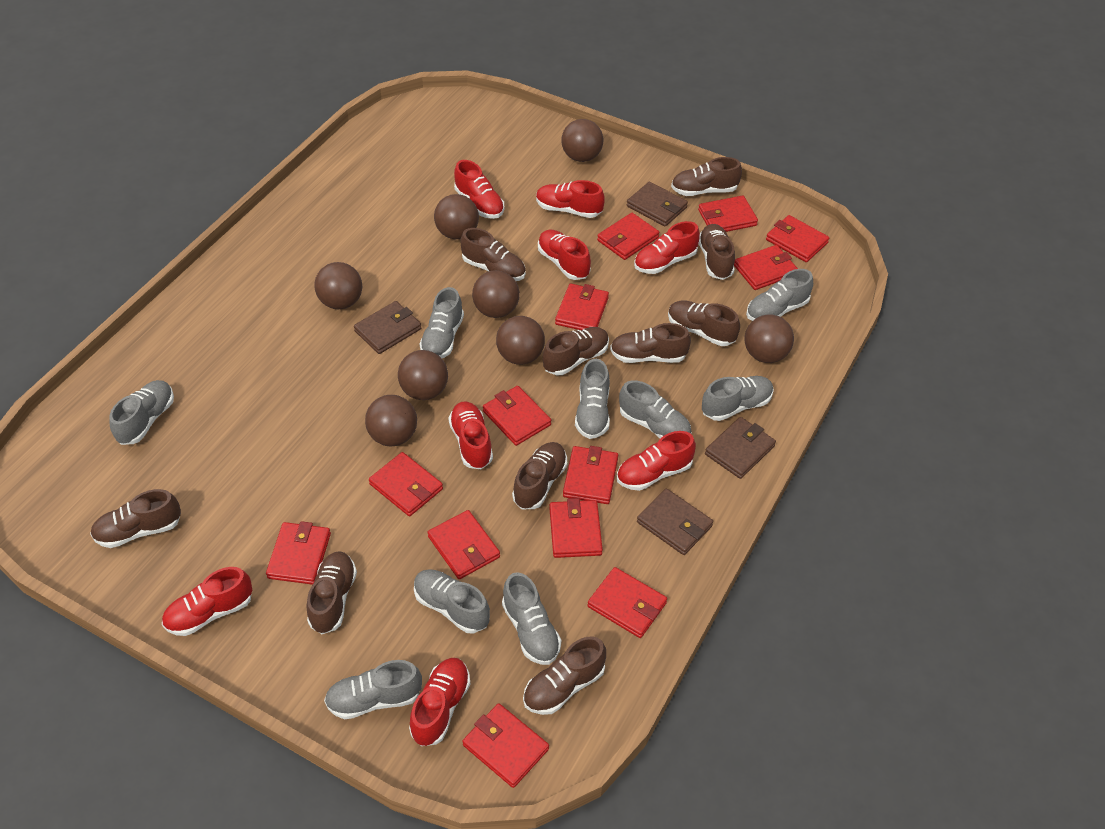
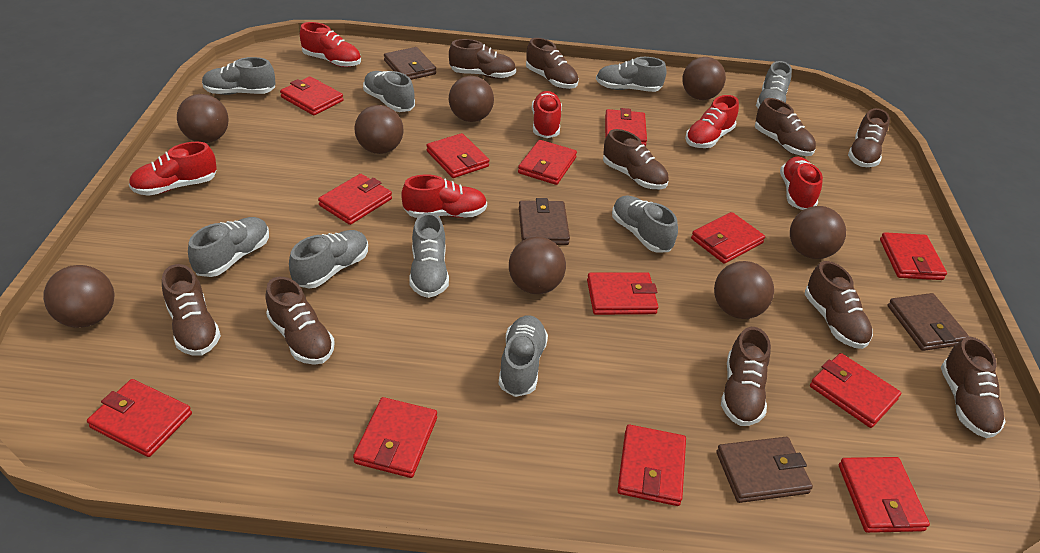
red shoe: 8 -> 6

